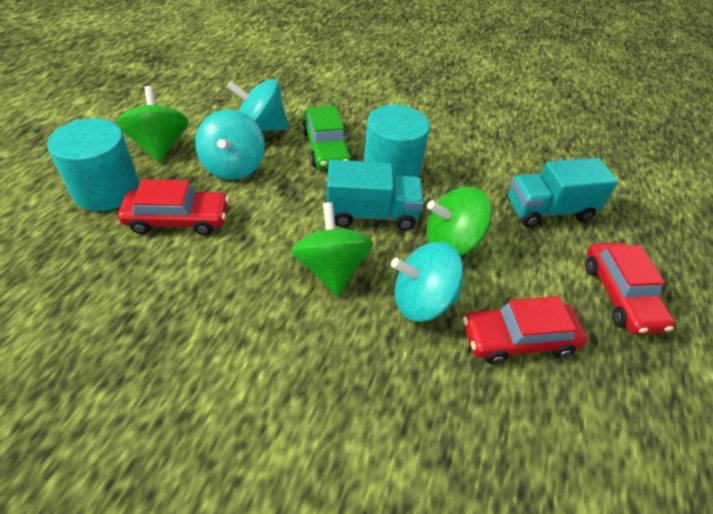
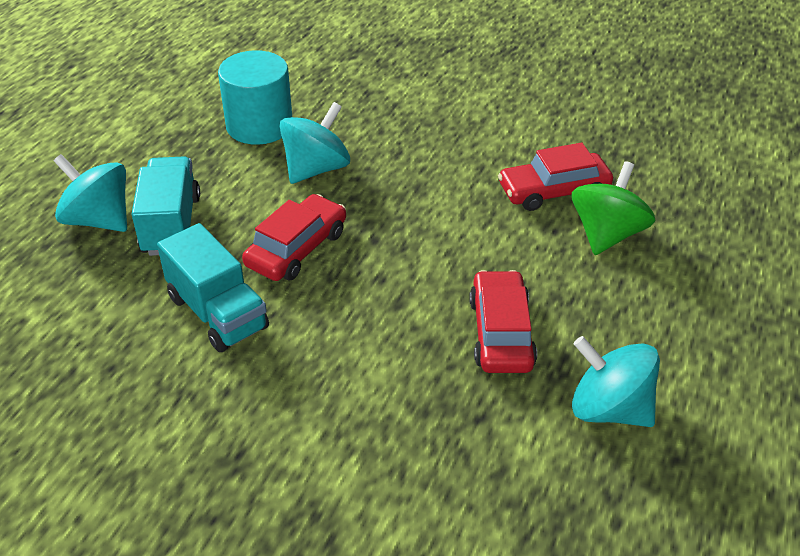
green car: 1 -> 0
green spinning top: 3 -> 1
turquoise cylinder: 2 -> 1

